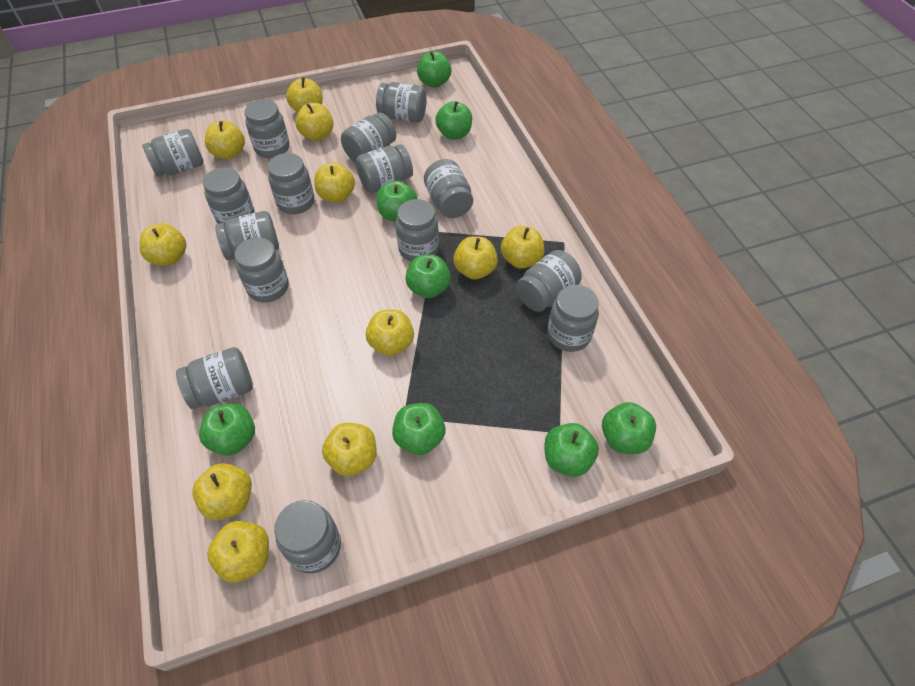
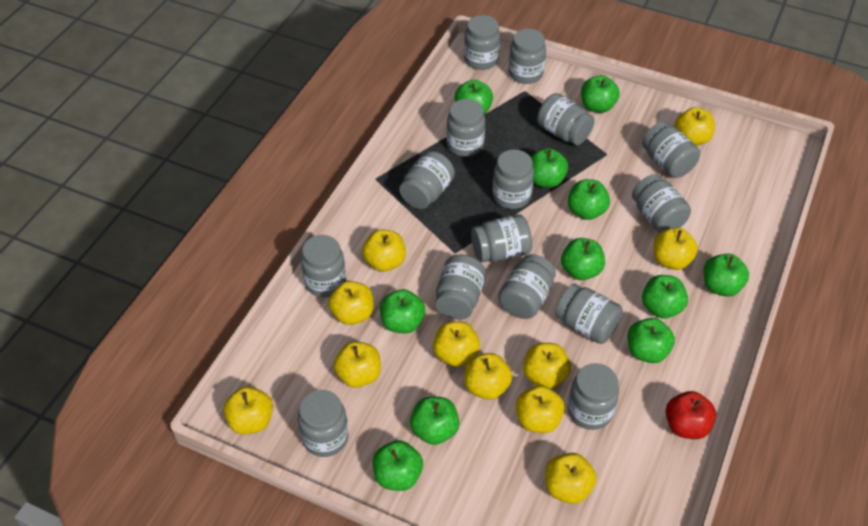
green apple: 8 -> 11
red apple: 0 -> 1

